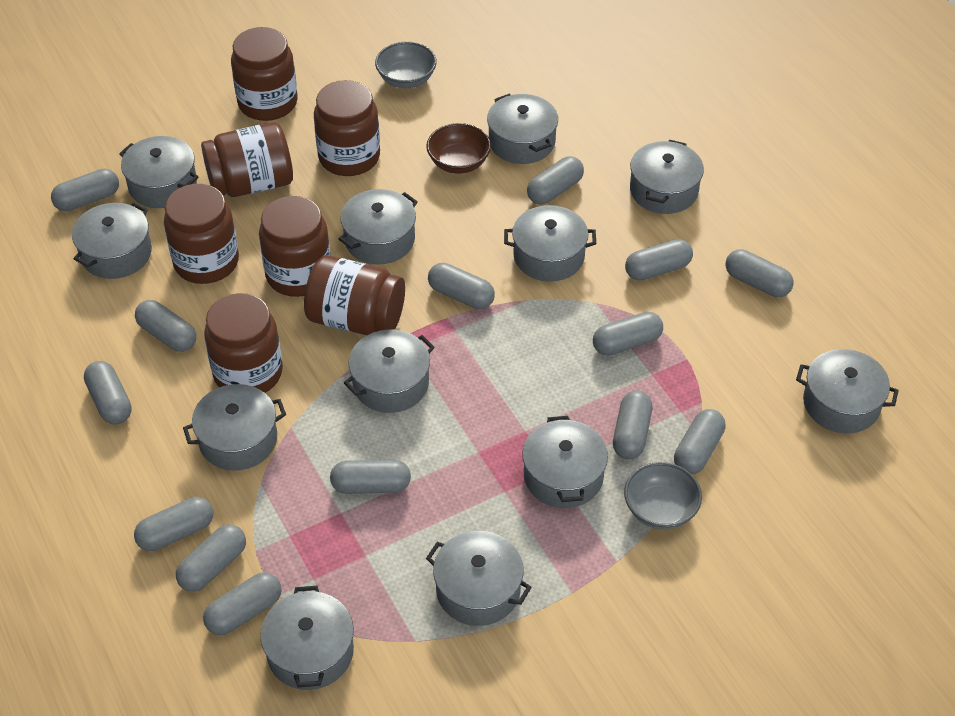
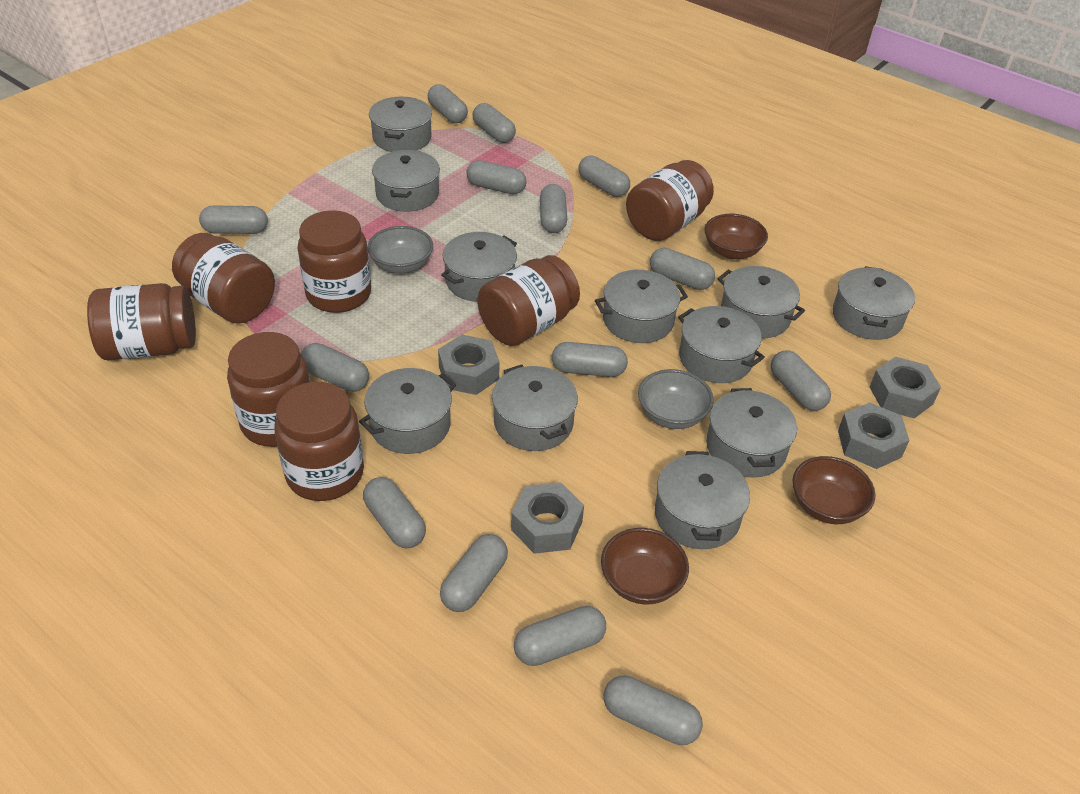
brown bowl: 1 -> 3
grey nut: 0 -> 4
grey pot: 12 -> 11

